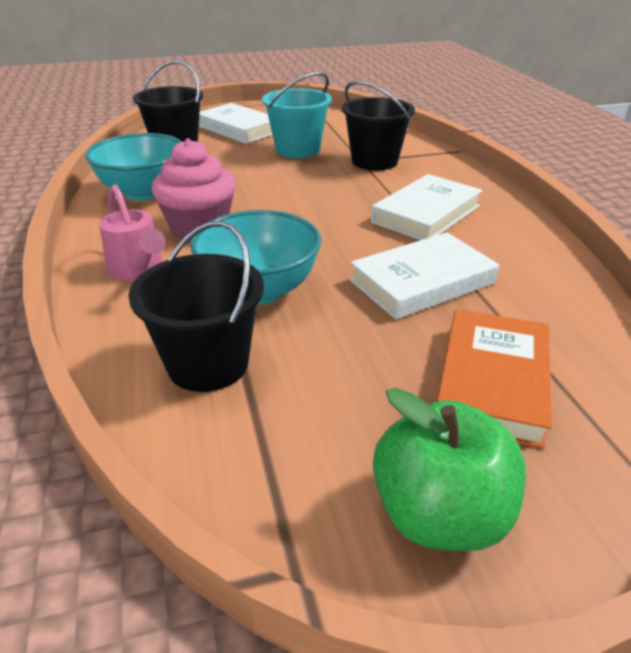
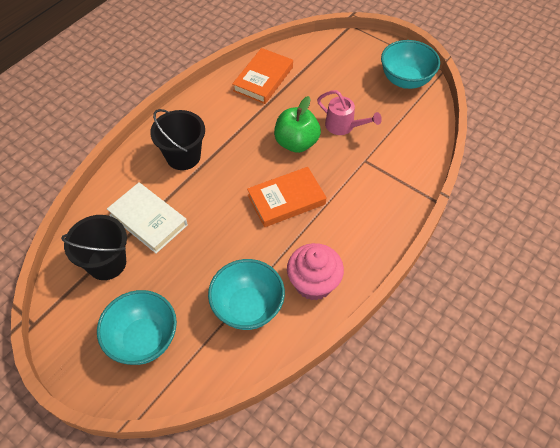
black bucket: 3 -> 2
orange book: 1 -> 2
turquoise bowl: 2 -> 3
turquoise bucket: 1 -> 0
white book: 3 -> 1

